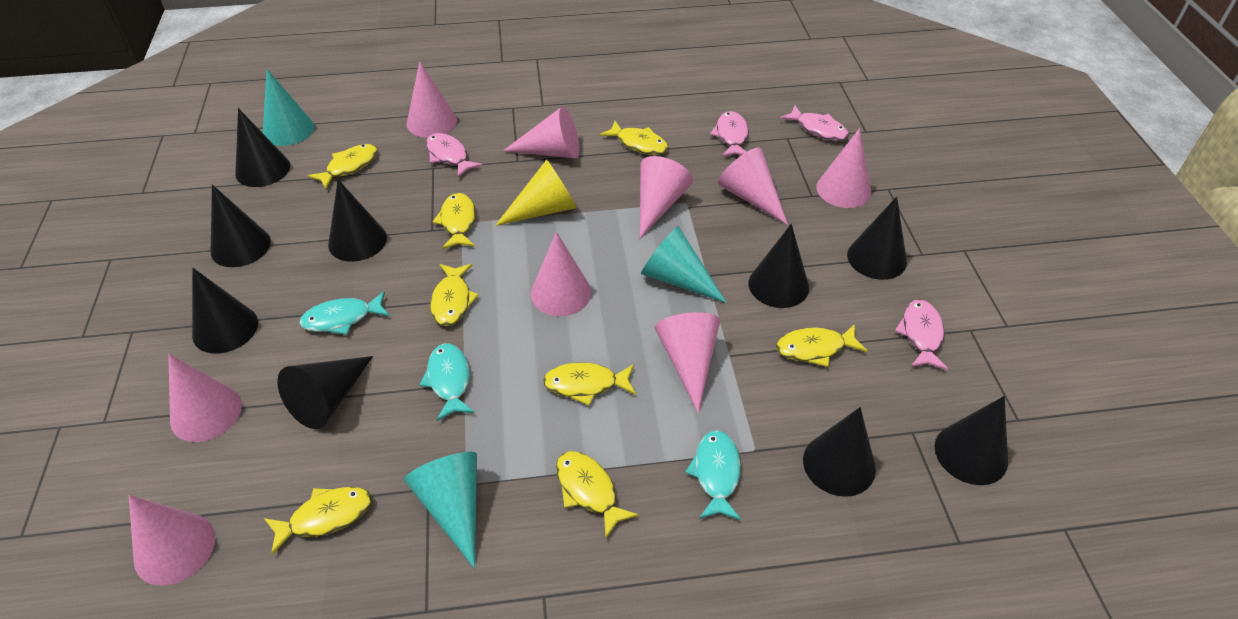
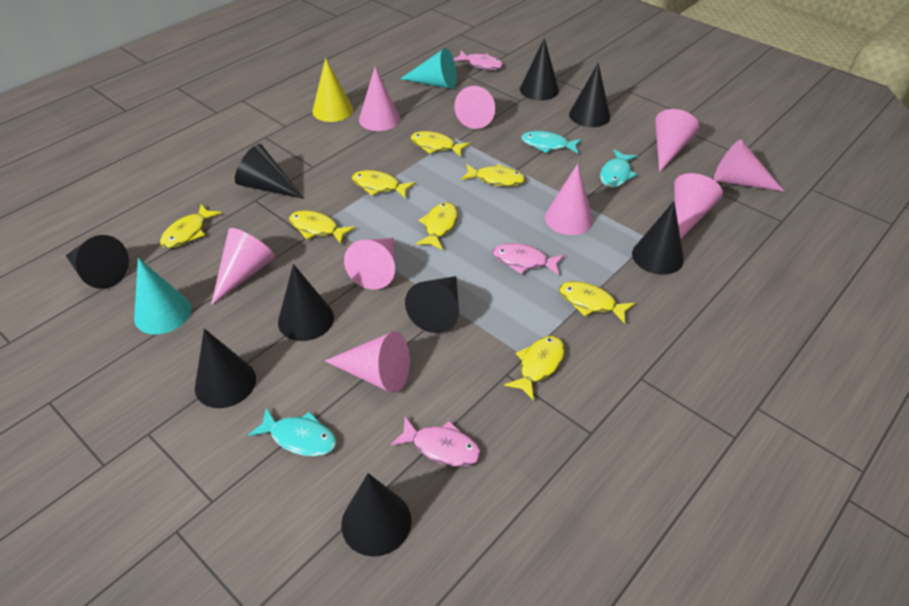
pink fish: 4 -> 3
turquoise cone: 3 -> 2

